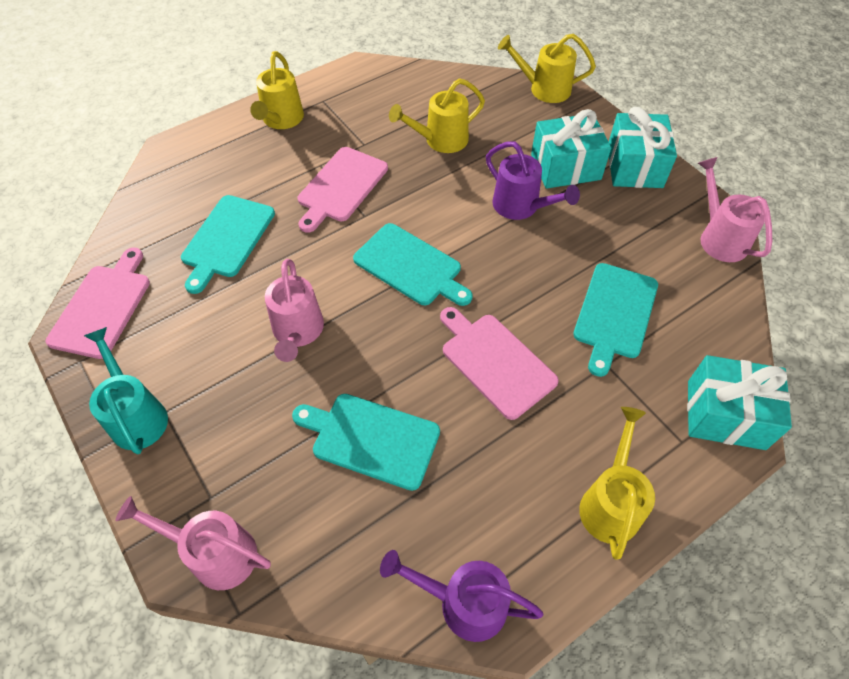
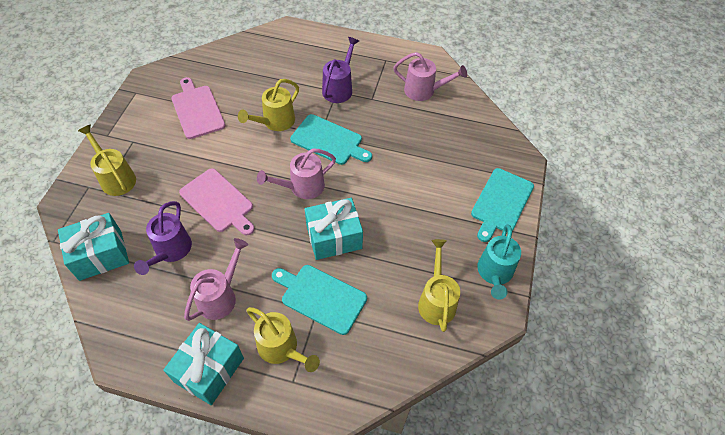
pink cutting board: 3 -> 2
turquoise cutting board: 4 -> 3

